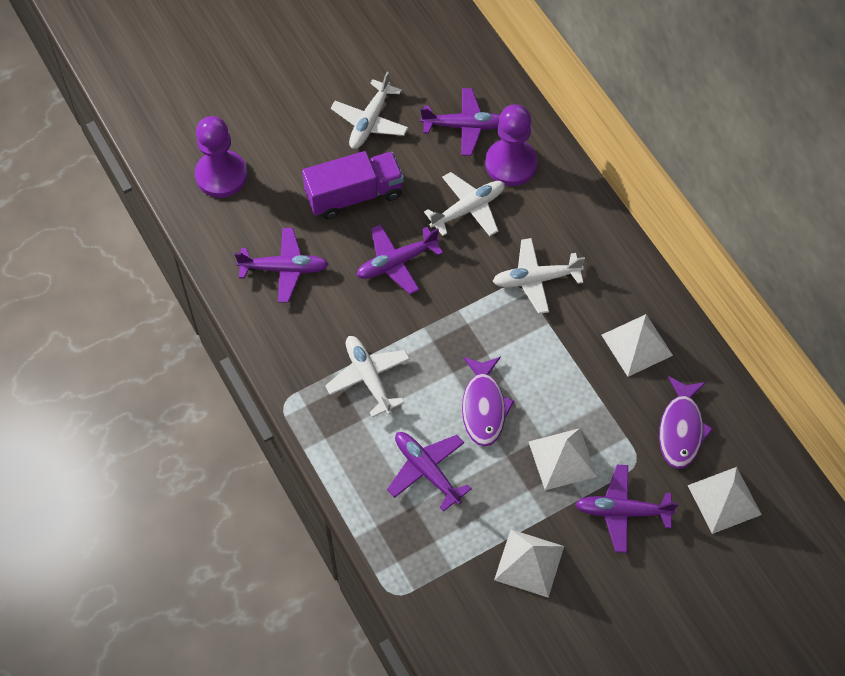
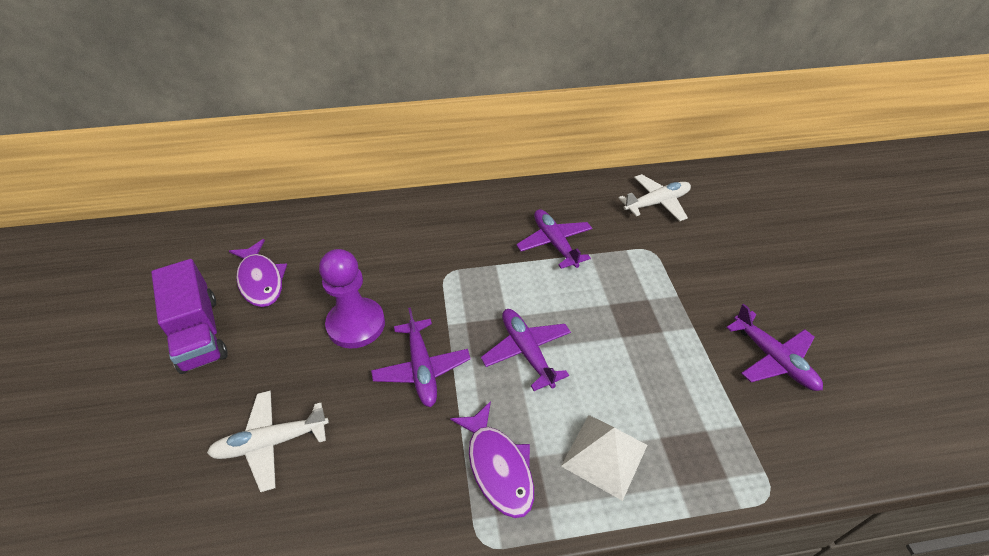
purple pawn: 2 -> 1
purple plane: 5 -> 4
white plane: 4 -> 2
white pyramid: 4 -> 1

